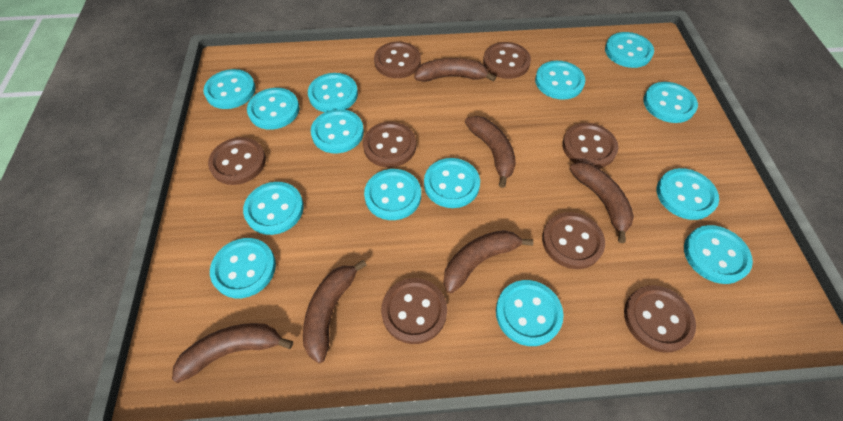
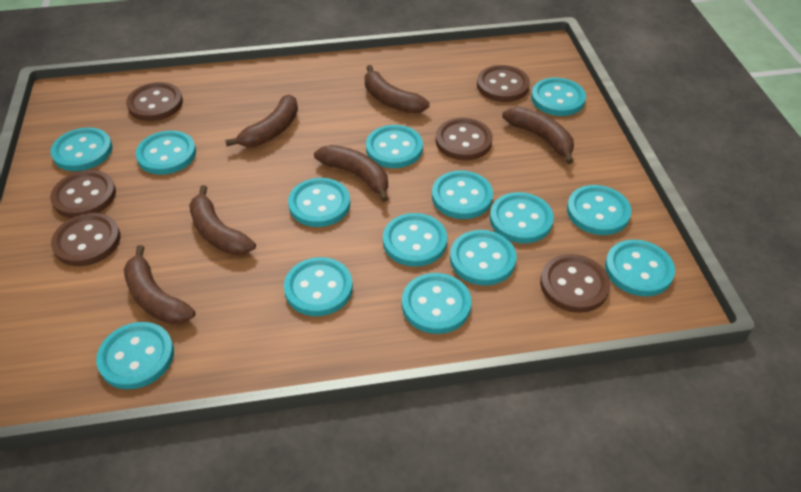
brown button: 8 -> 6

